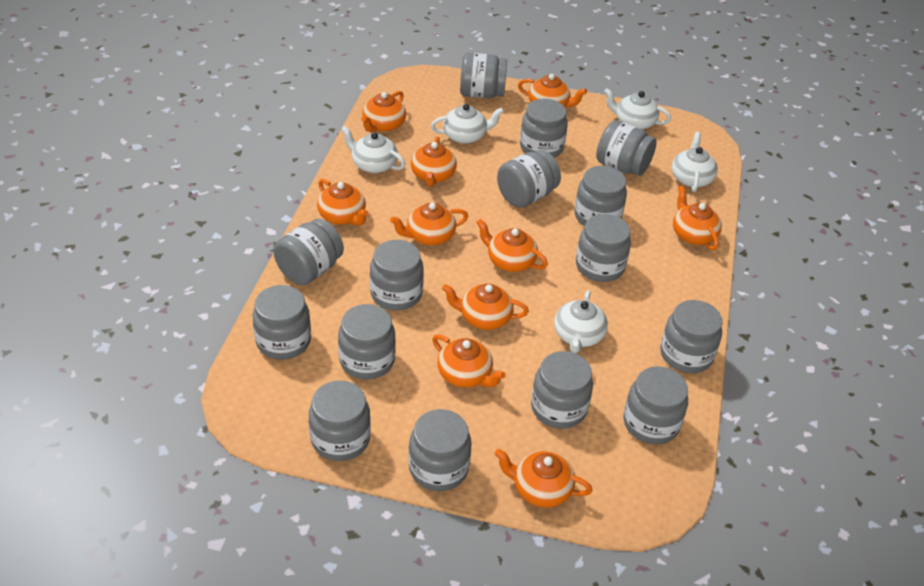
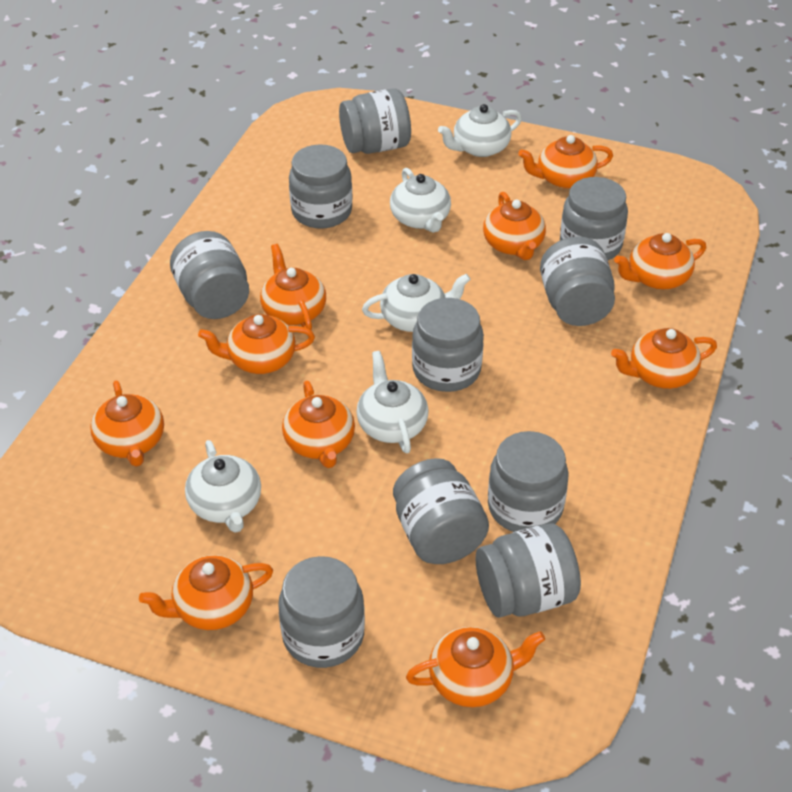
grey jar: 15 -> 10

